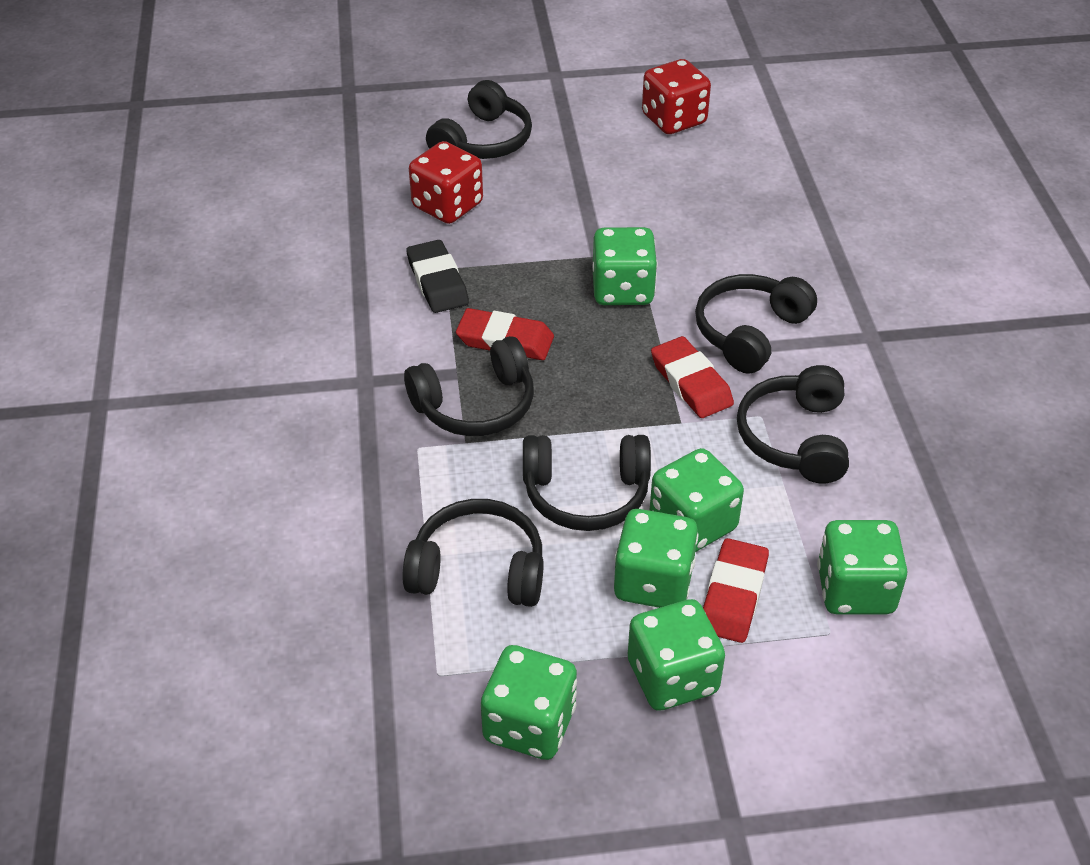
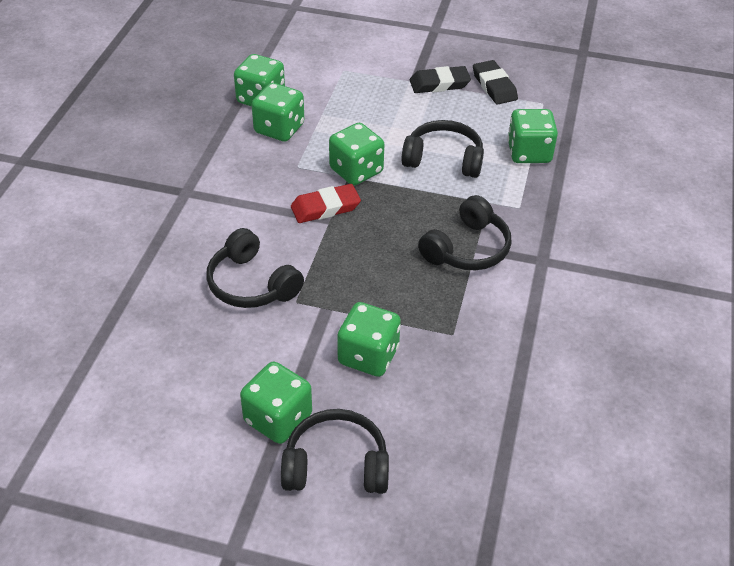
black eraser: 1 -> 2
black headphones: 6 -> 4
red dice: 2 -> 0
red eraser: 3 -> 1

